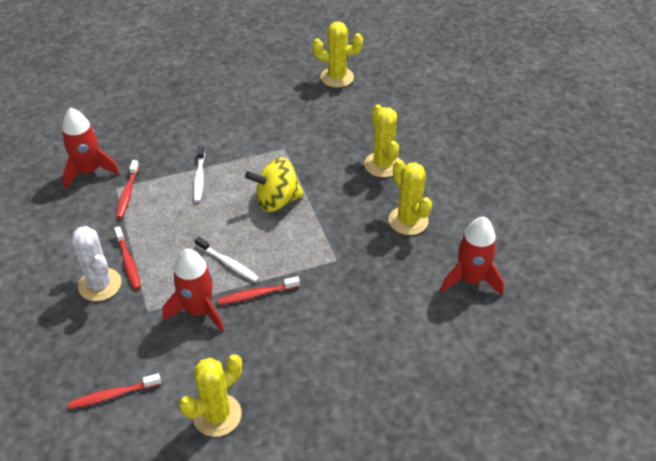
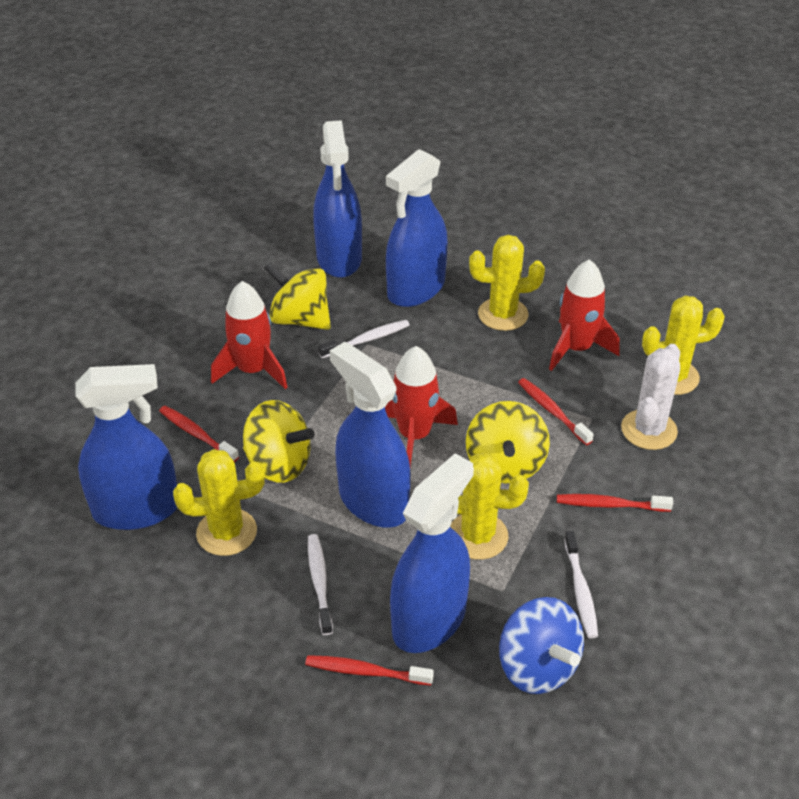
blue spinning top: 0 -> 1
blue spray bottle: 0 -> 5
white toothbrush: 2 -> 3
yellow spinning top: 1 -> 3

